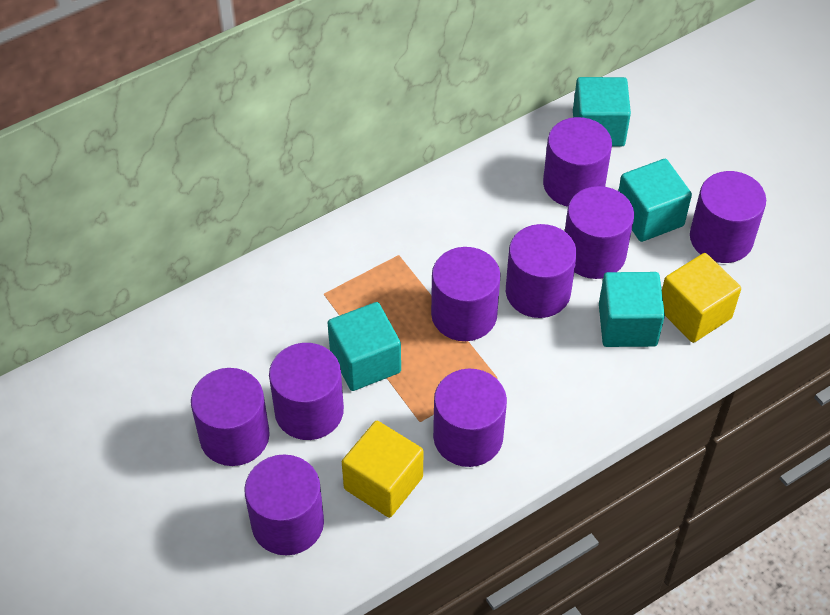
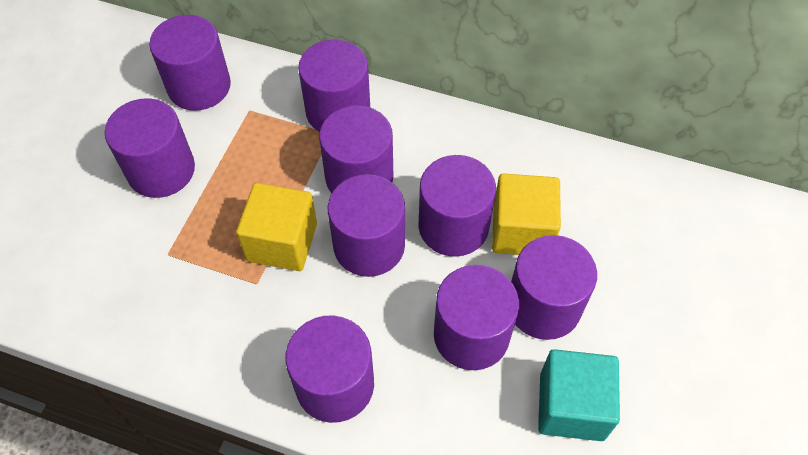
turquoise cube: 4 -> 1

